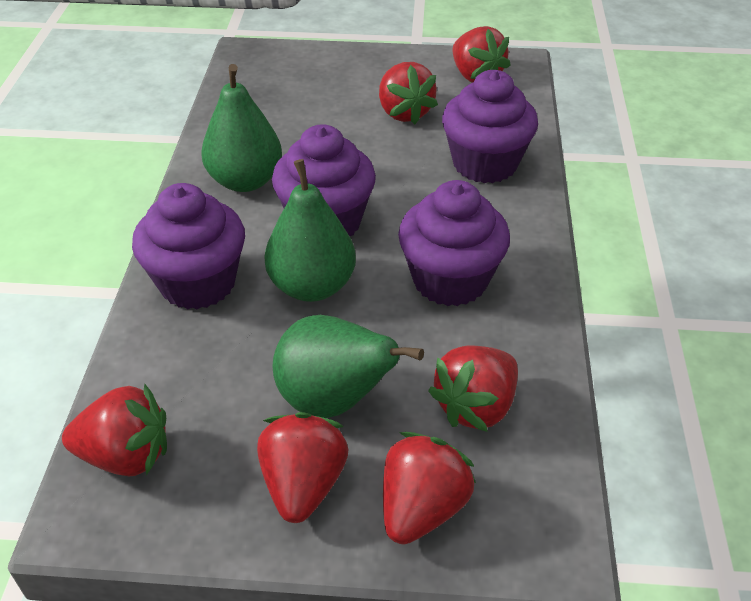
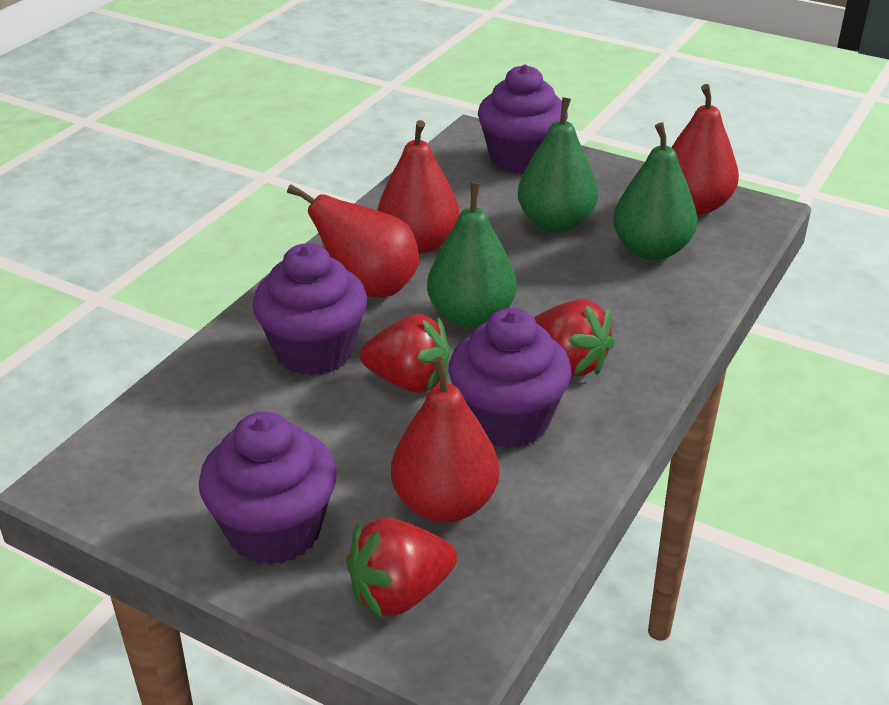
red pear: 0 -> 4
red strawberry: 6 -> 3

